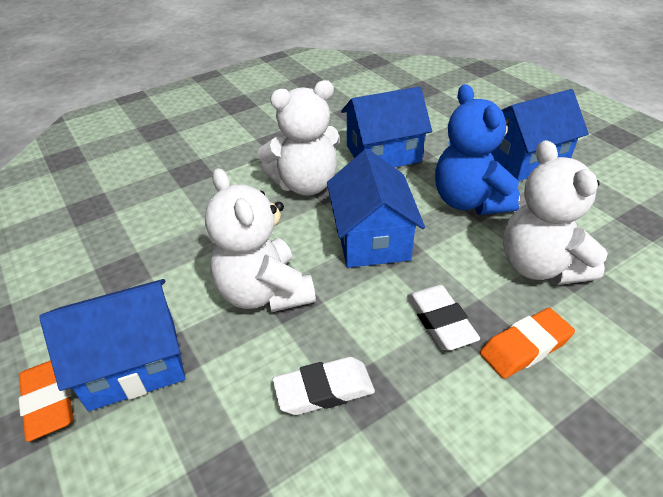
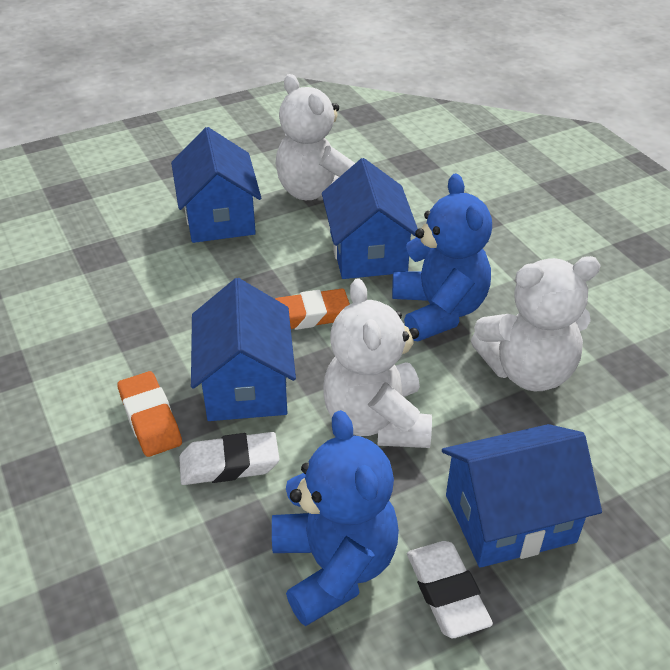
blue teddy bear: 1 -> 2

